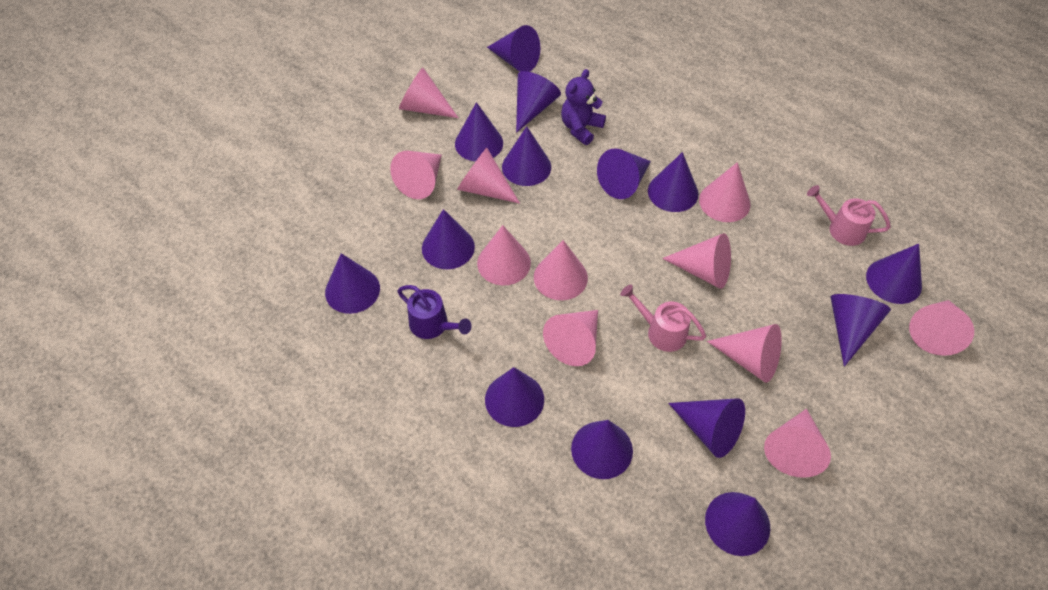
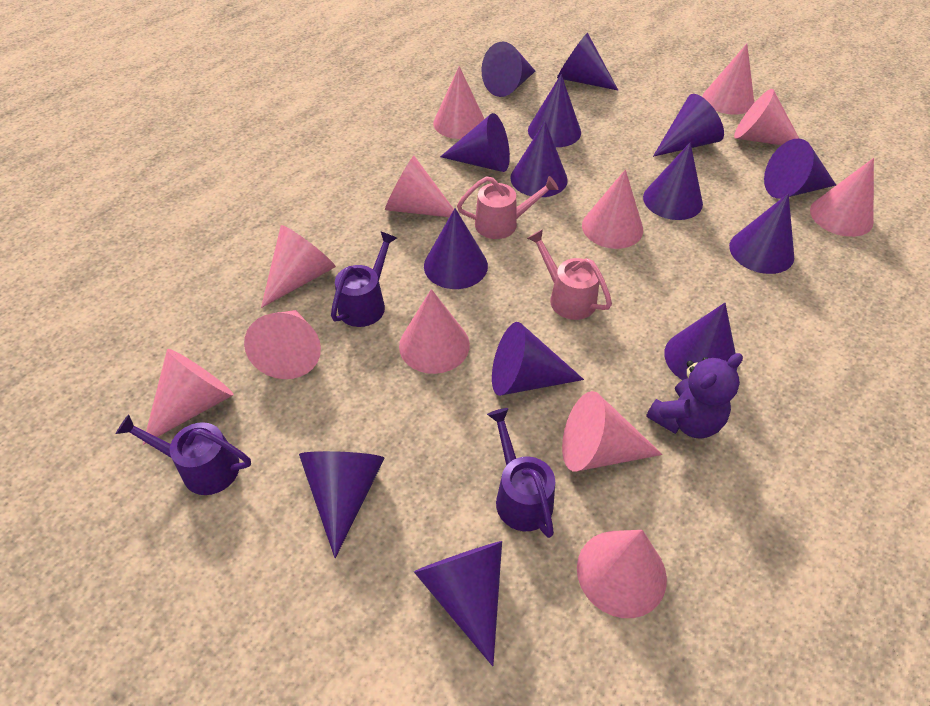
pink cone: 11 -> 12
purple watering can: 1 -> 3

